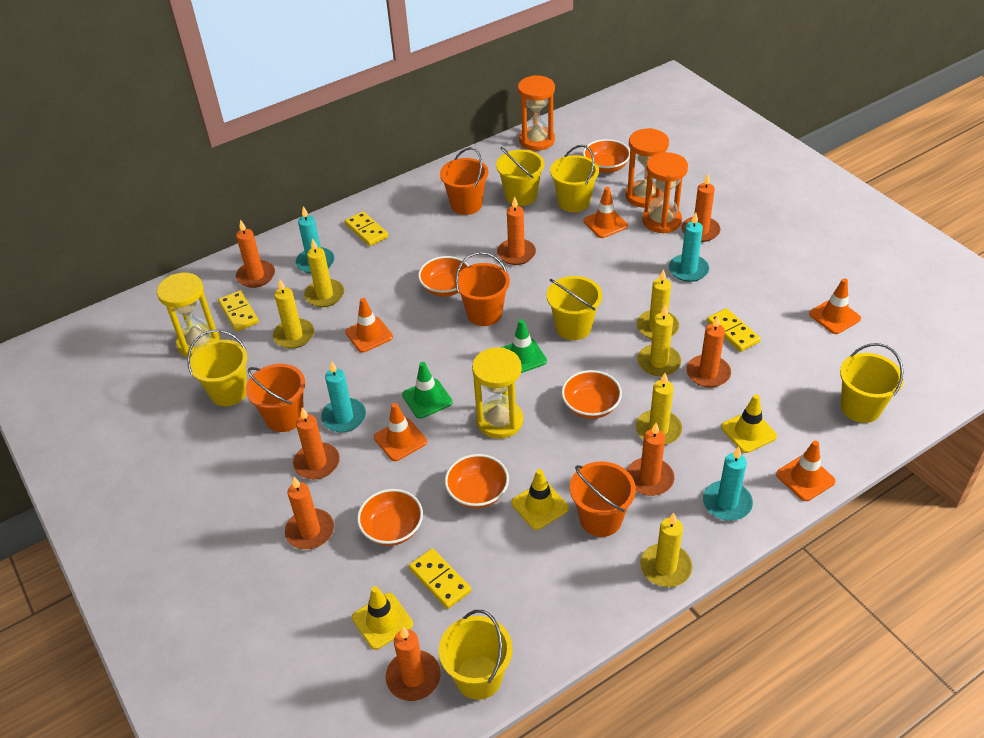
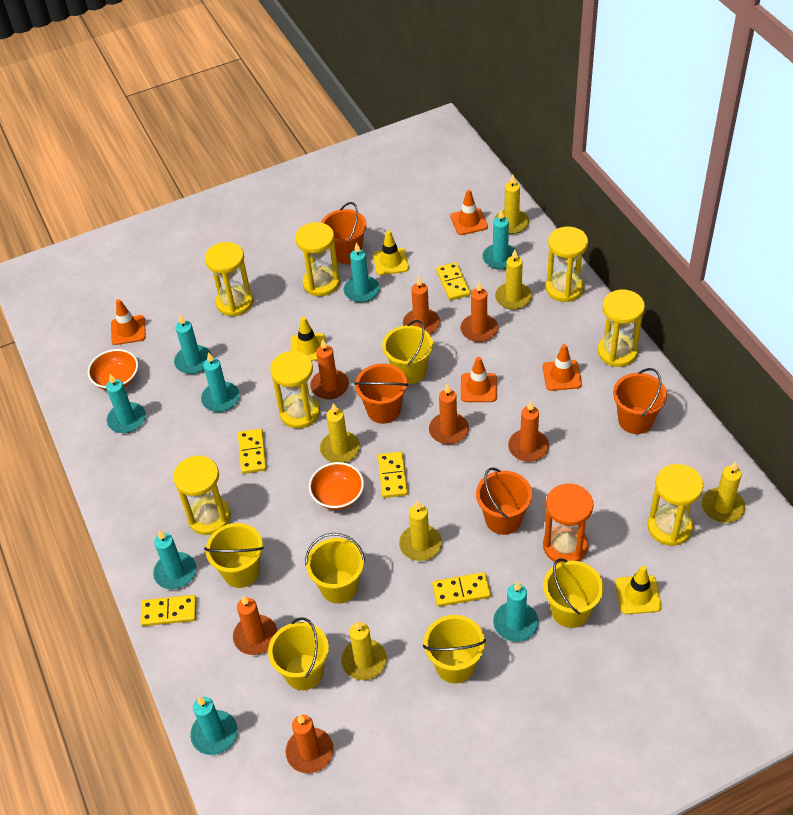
green traffic cone: 2 -> 0
orange bowl: 5 -> 2
orange candle: 8 -> 7
orange hourglass: 3 -> 1
orange traffic cone: 5 -> 4
turquoise candle: 4 -> 8
yellow domino: 4 -> 5
yellow hourglass: 2 -> 7

